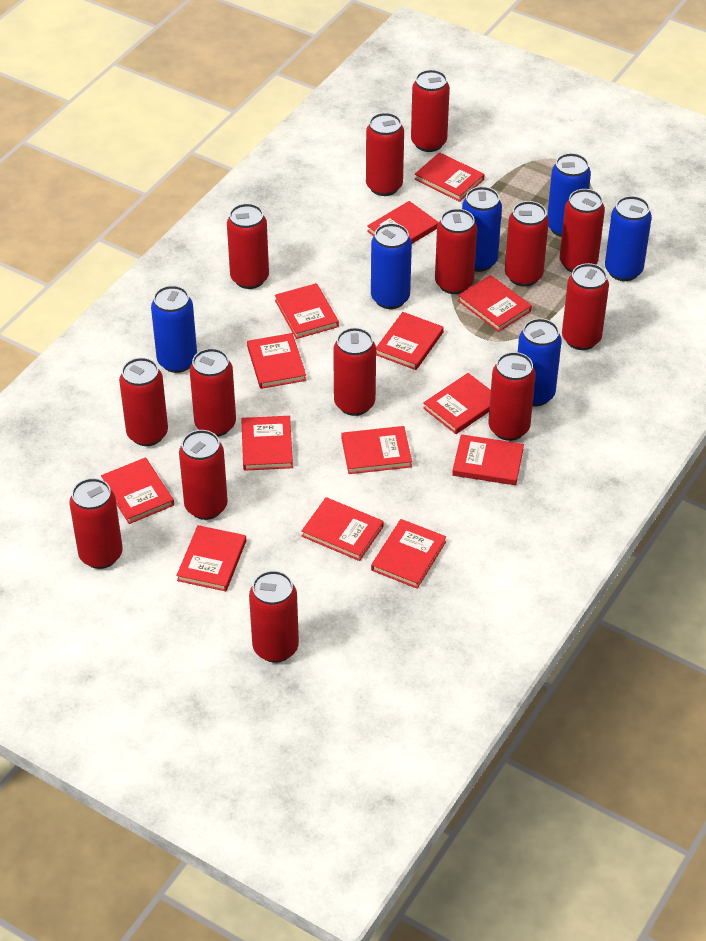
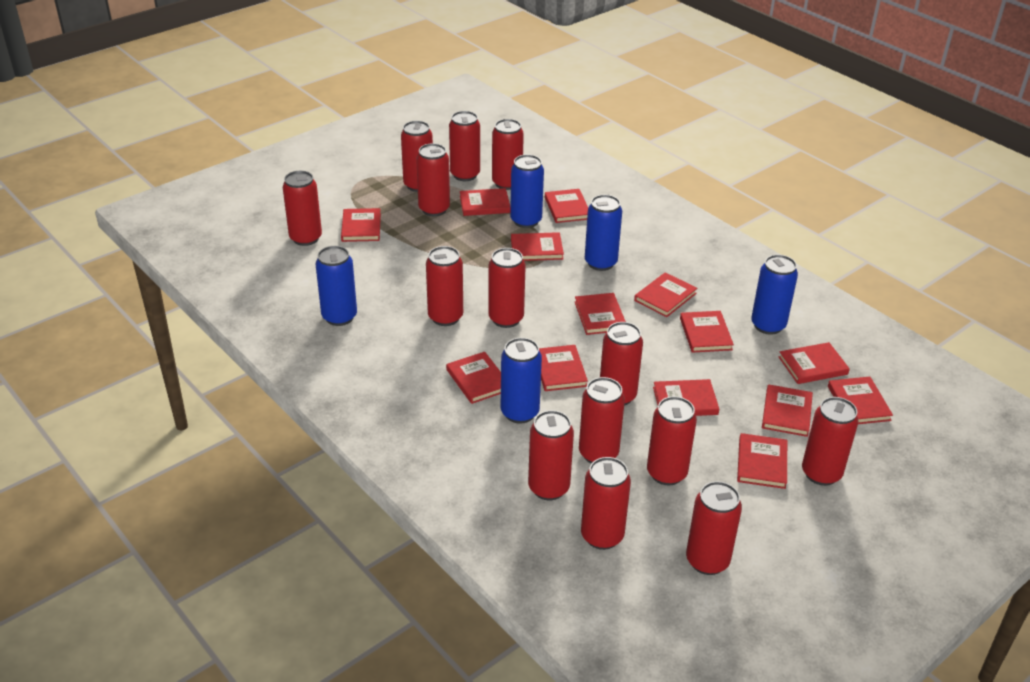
blue can: 6 -> 5

